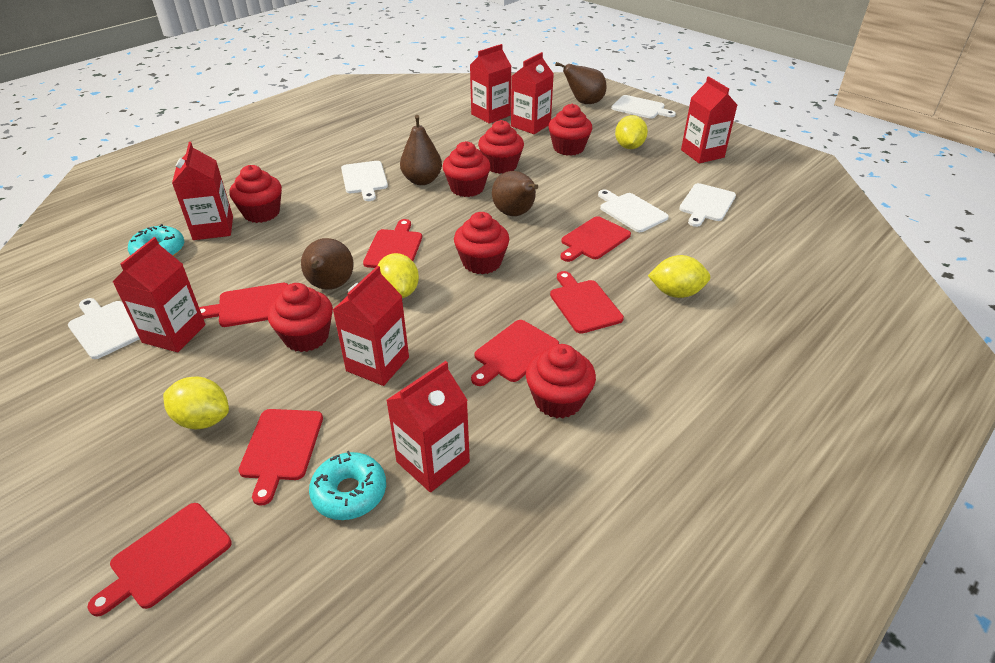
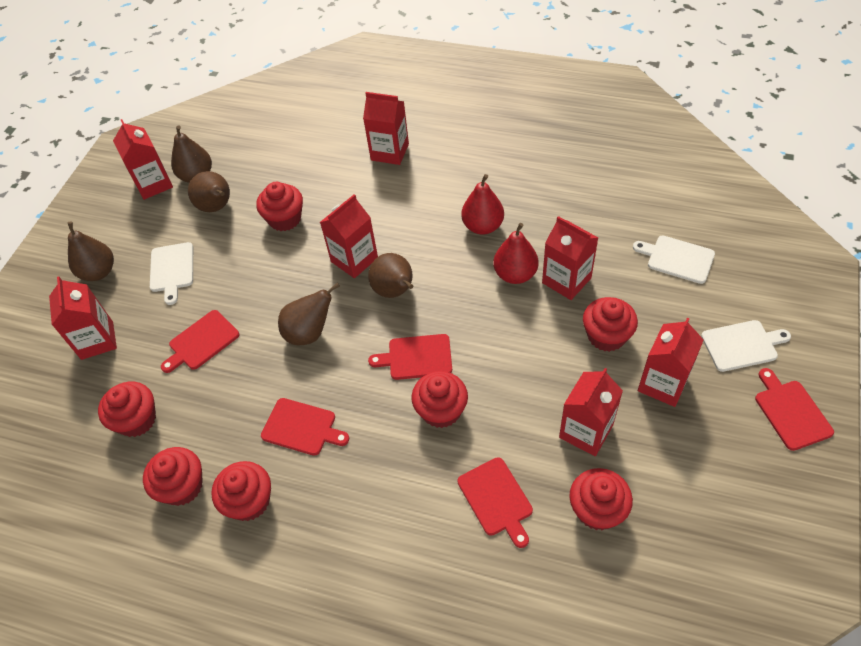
brown pear: 4 -> 5
red cutting board: 7 -> 5
red pear: 0 -> 2
turquoise donut: 2 -> 0
white cutting board: 5 -> 3
yellow lemon: 4 -> 0

